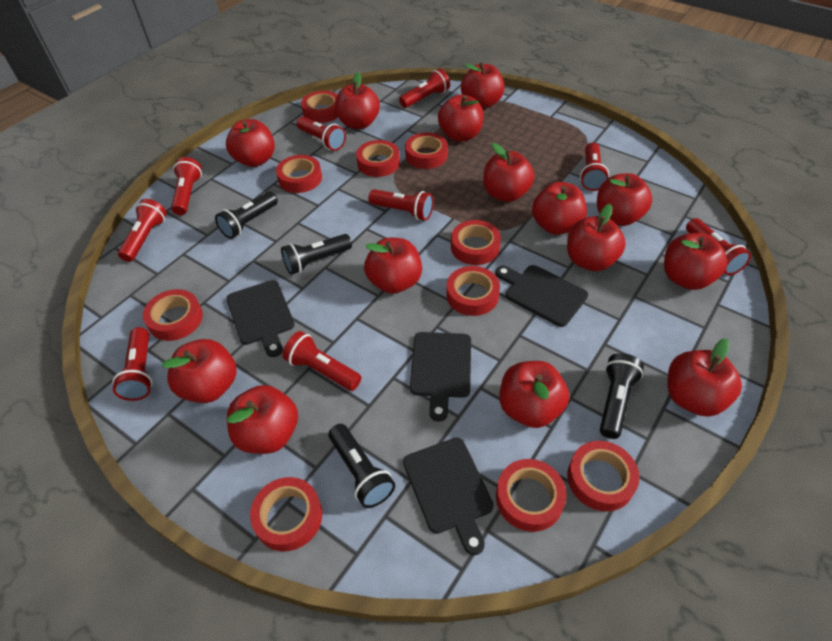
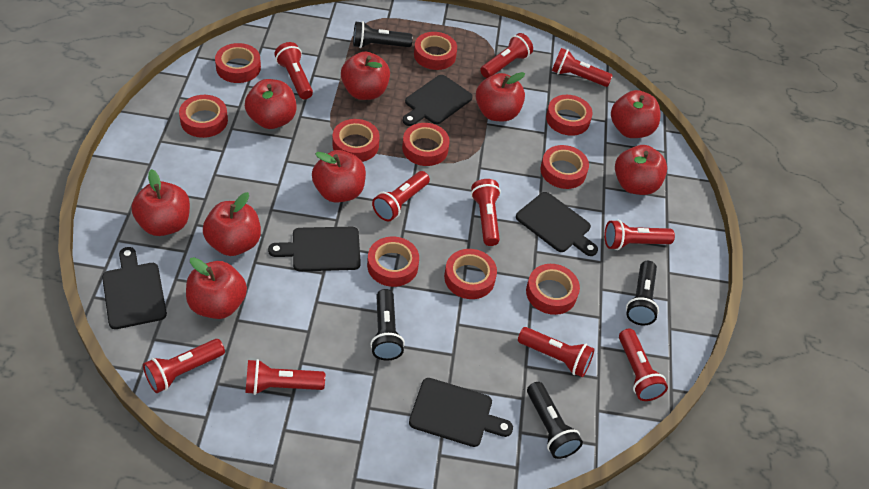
black cutting board: 4 -> 5
red apple: 14 -> 9
red flashlight: 9 -> 10

